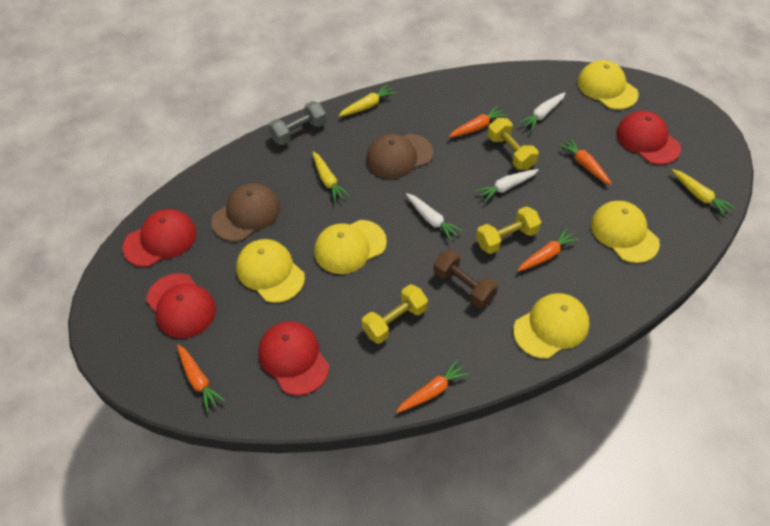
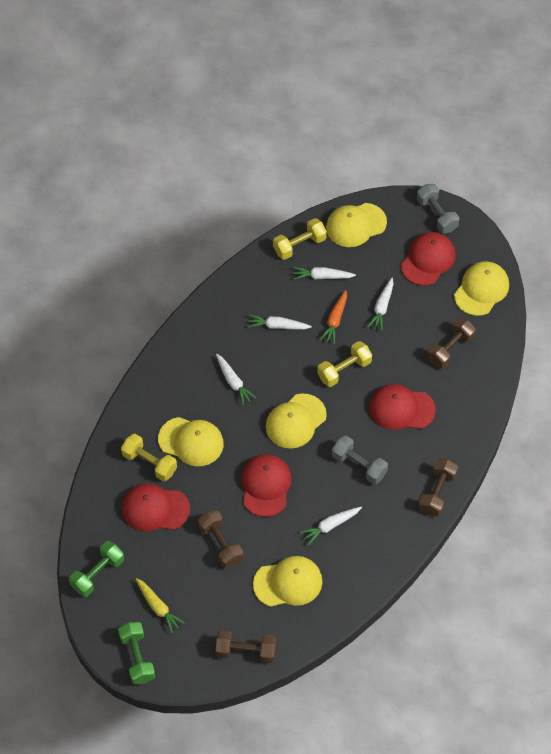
brown cap: 2 -> 0
brown dumbbell: 1 -> 4
green dumbbell: 0 -> 2
grey dumbbell: 1 -> 2
orange carrot: 5 -> 1
white carrot: 3 -> 5
yellow carrot: 3 -> 1

